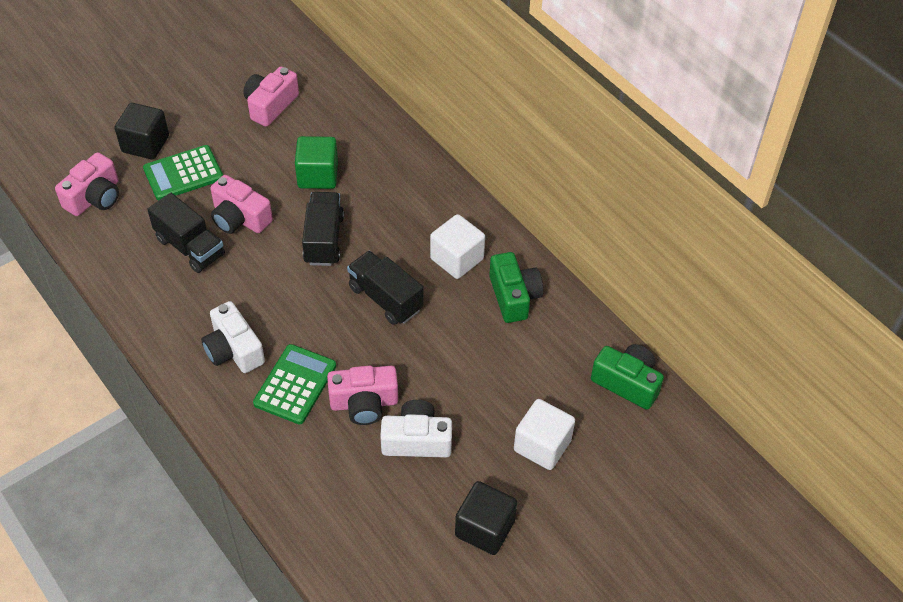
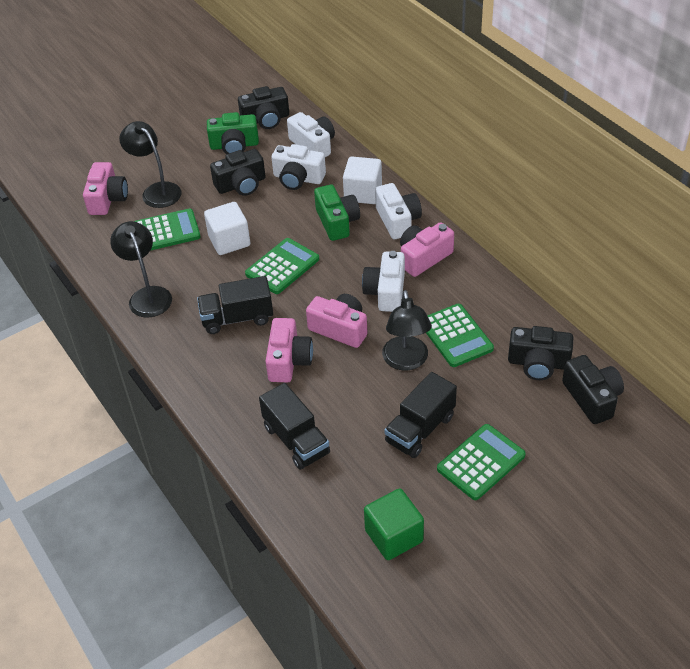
black camera: 0 -> 4
black cube: 2 -> 0
black lamp: 0 -> 3
green calculator: 2 -> 4
white camera: 2 -> 4

